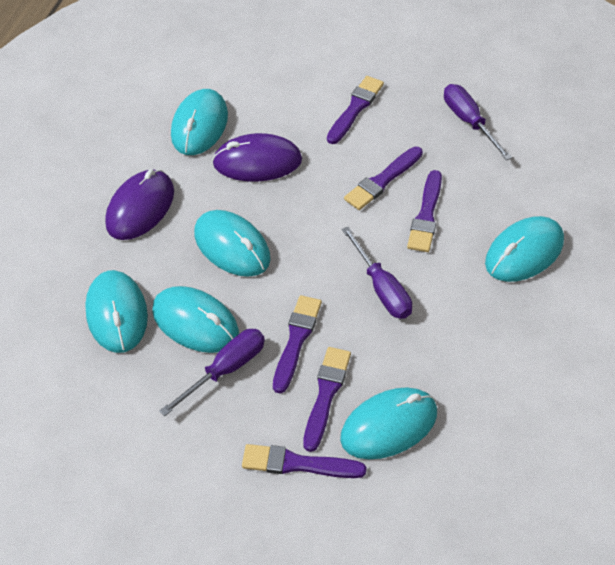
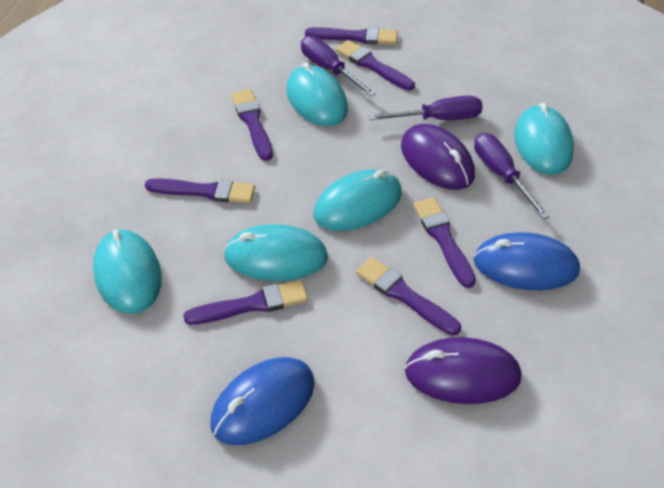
blue mouse: 0 -> 2
purple brush: 6 -> 7
turquoise mouse: 6 -> 5

